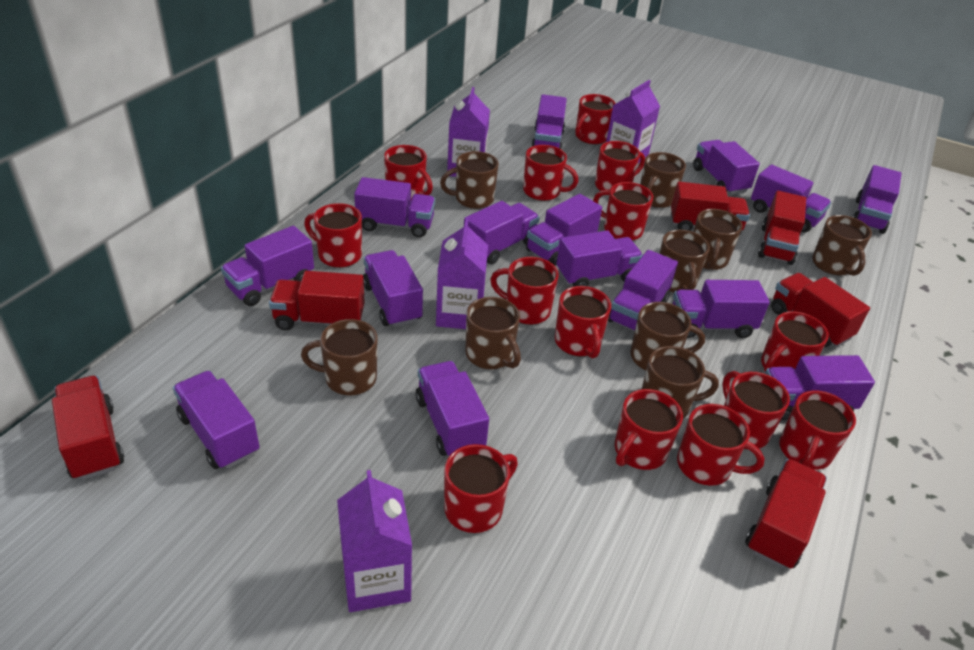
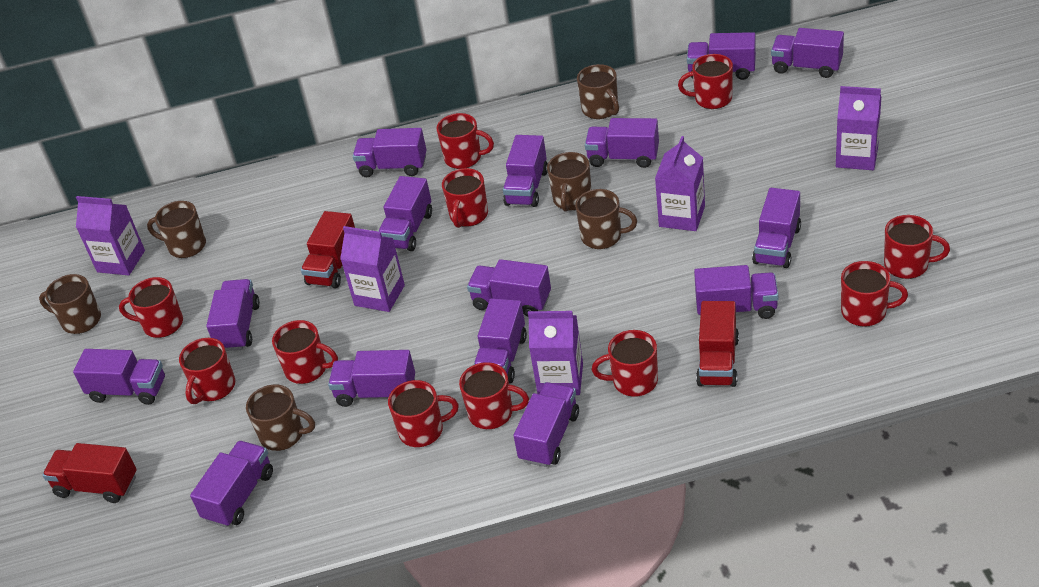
brown mug: 9 -> 6
purple carton: 4 -> 5
red mug: 14 -> 11
red truck: 6 -> 3

